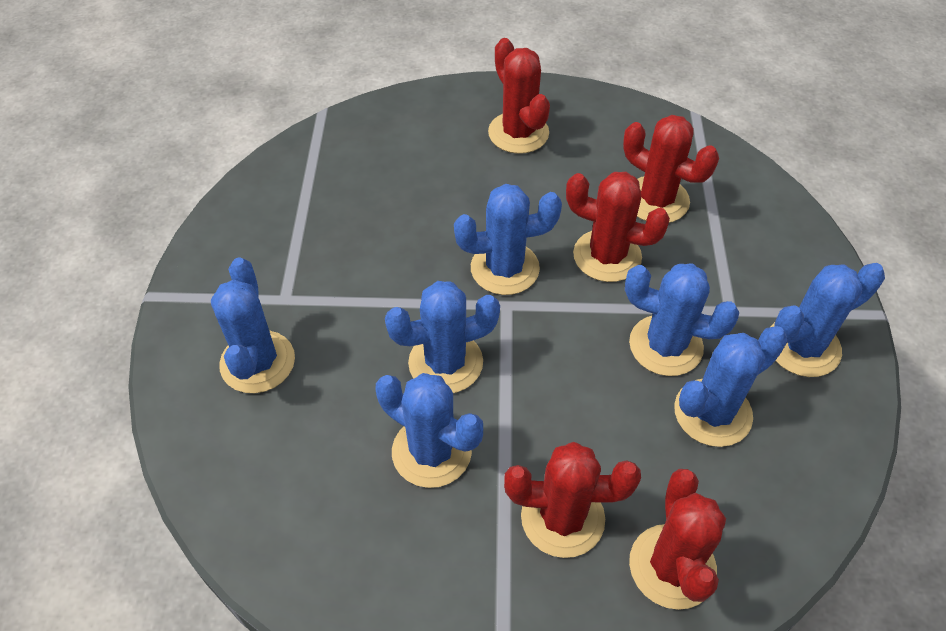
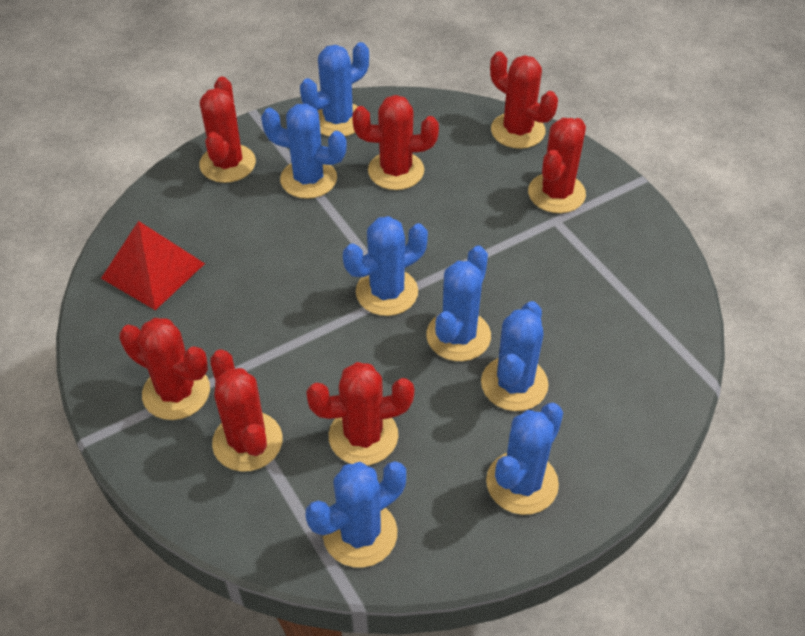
red cactus: 5 -> 7
red pyramid: 0 -> 1

